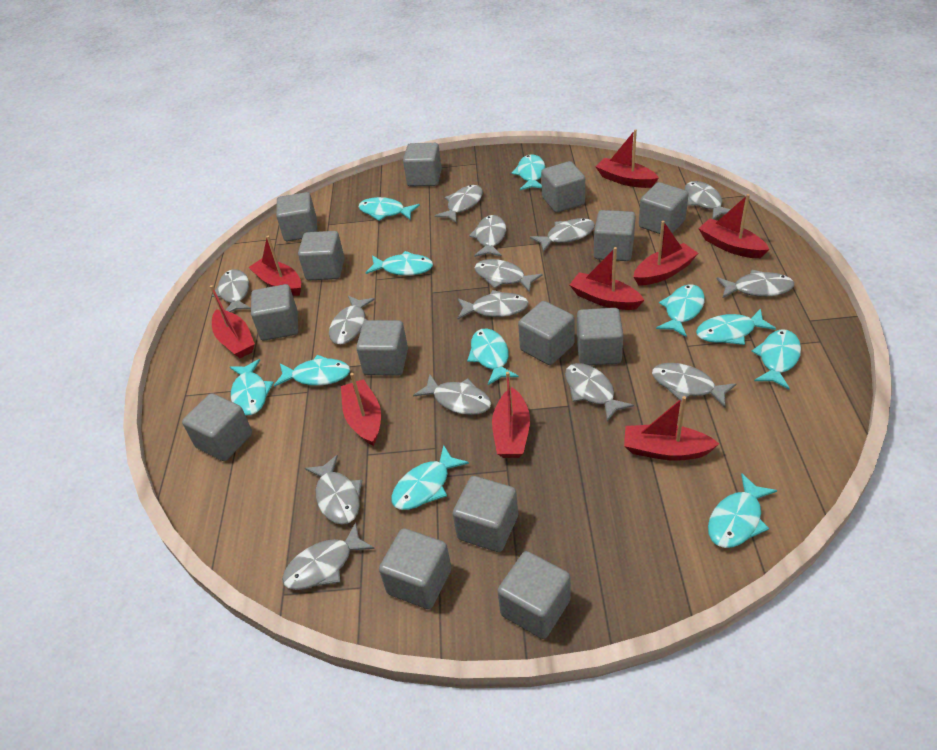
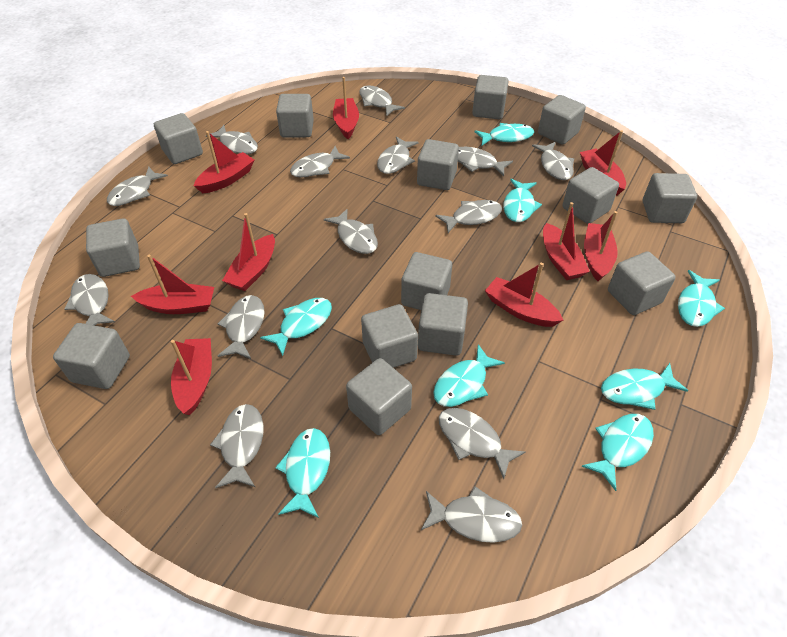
turquoise fish: 11 -> 8

